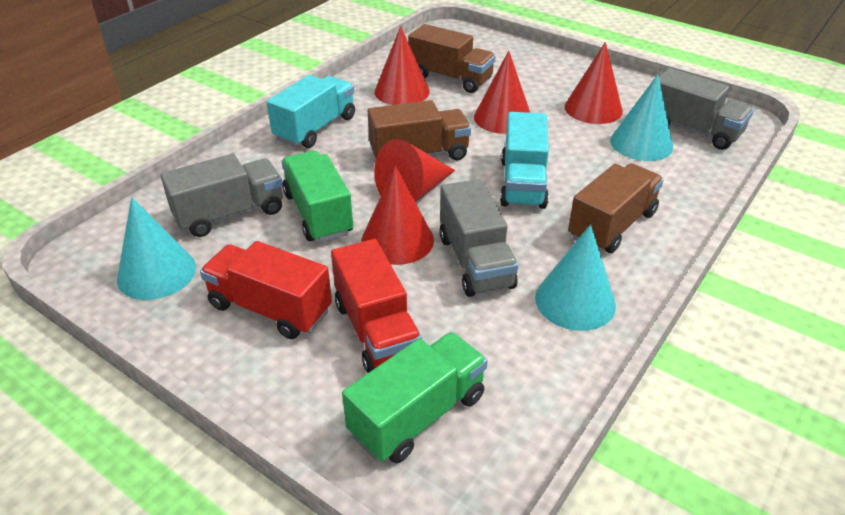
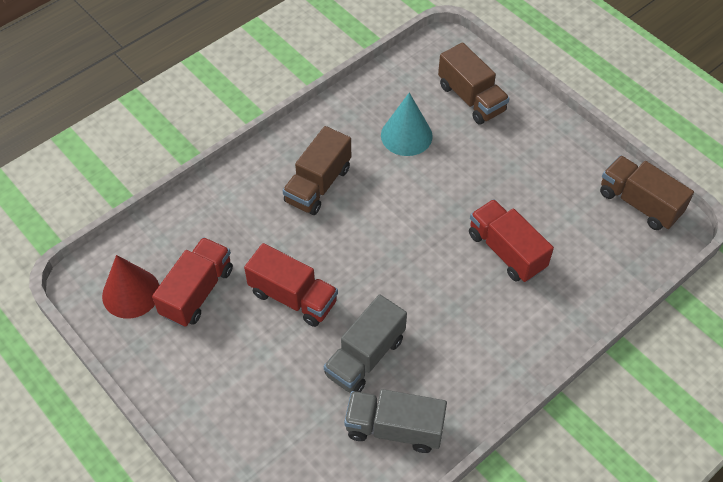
green truck: 2 -> 0
grey truck: 3 -> 2
red cone: 5 -> 1
red truck: 2 -> 3
turquoise cone: 3 -> 1
turquoise truck: 2 -> 0

